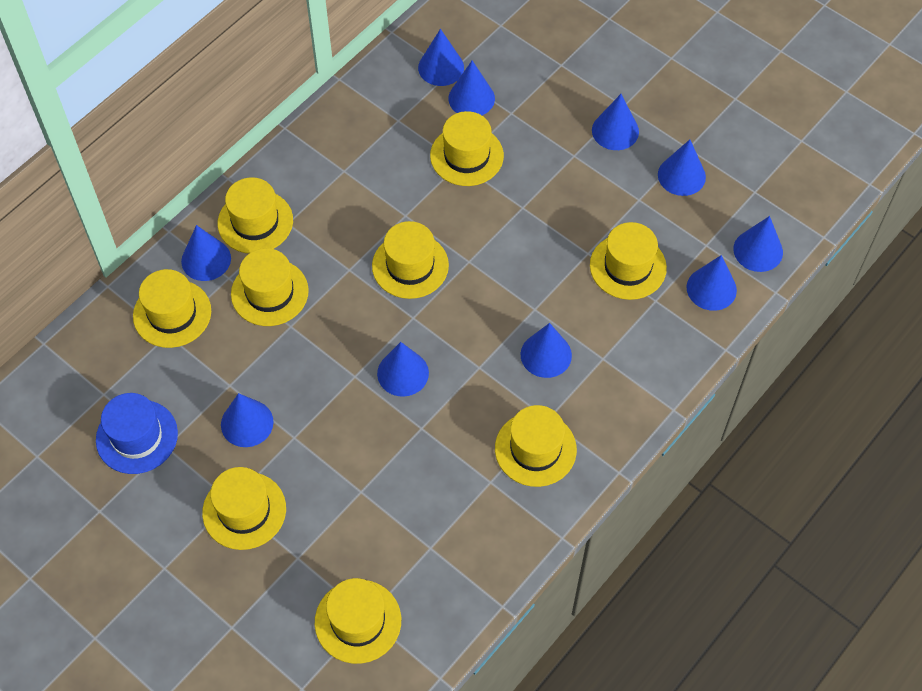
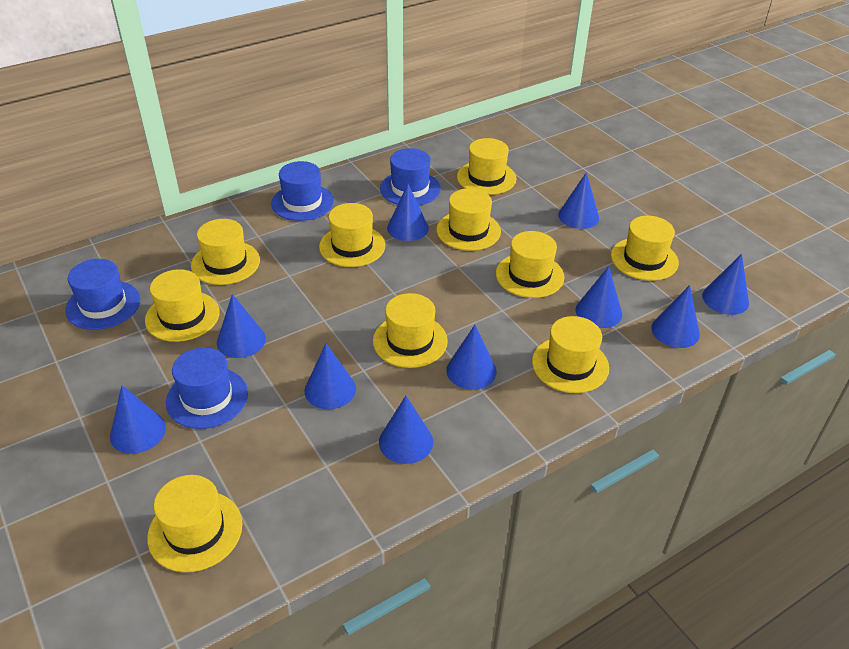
blue hat: 1 -> 4
yellow hat: 9 -> 10

